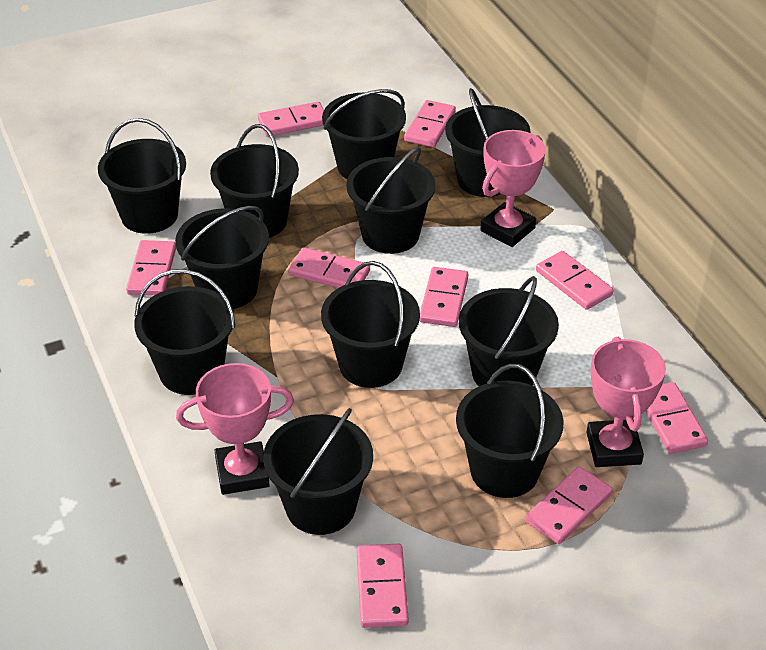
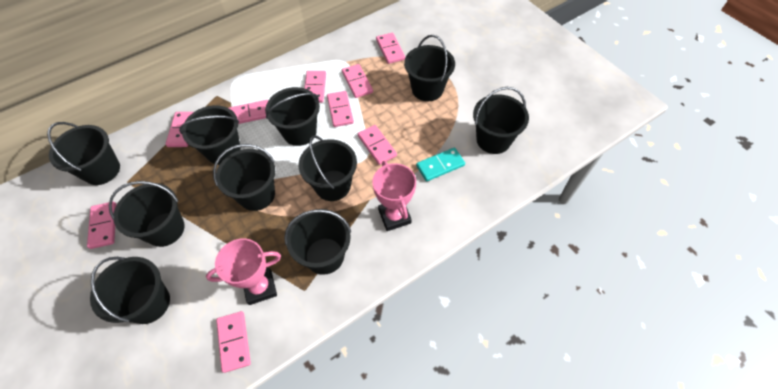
black bucket: 11 -> 10
pink trophy: 3 -> 2
turquoise domino: 0 -> 1

